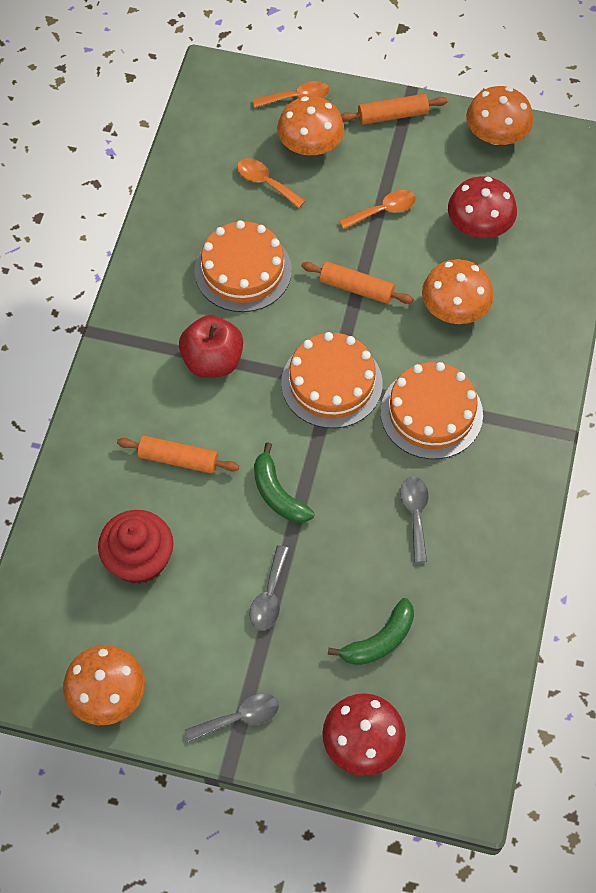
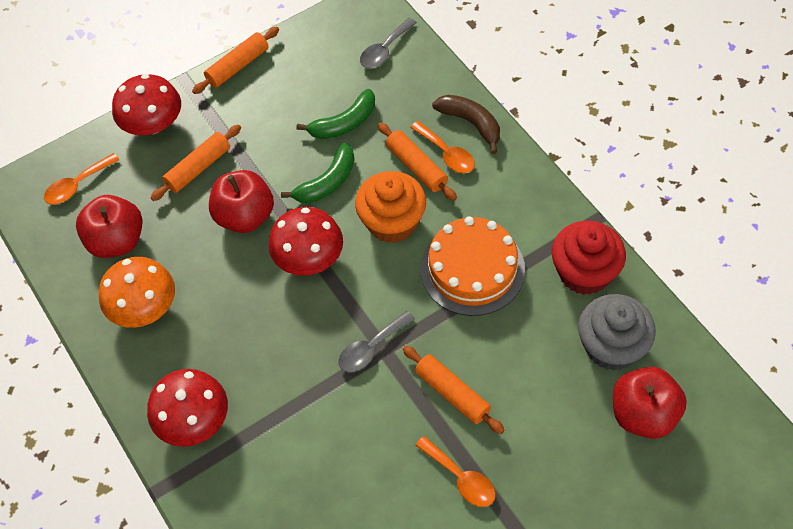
brown banana: 0 -> 1
grey cupcake: 0 -> 1
grey spoon: 3 -> 2
orange cake: 3 -> 1
orange cupcake: 0 -> 1
orange mushroom: 4 -> 1
orange rolling pin: 3 -> 4
red apple: 1 -> 3
red mushroom: 2 -> 3

